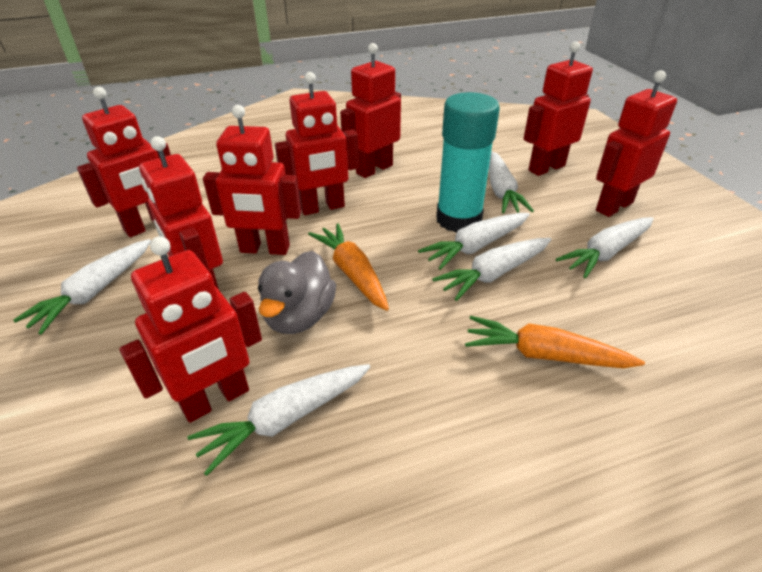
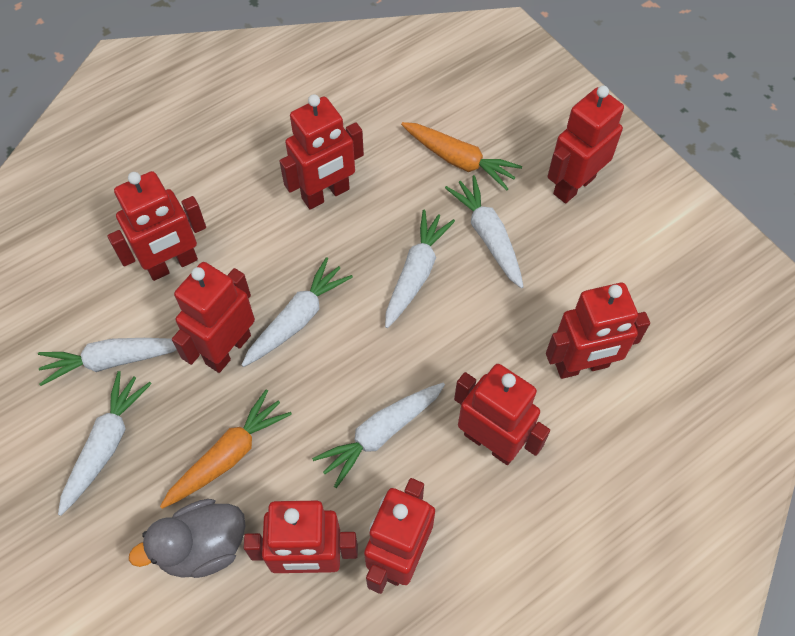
turquoise glue stick: 1 -> 0

